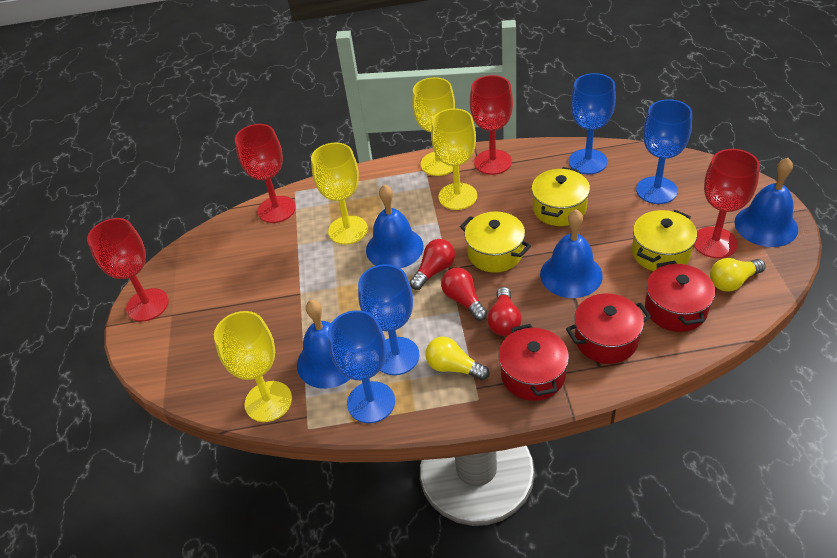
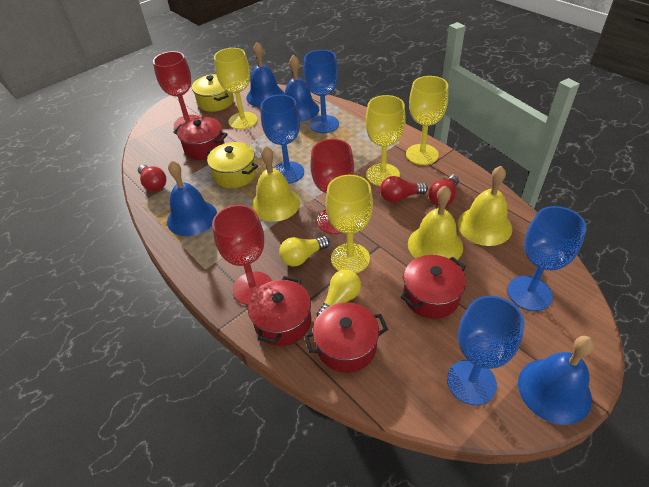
red goblet: 4 -> 3
red pot: 3 -> 4
yellow bell: 0 -> 3
yellow pot: 3 -> 2

